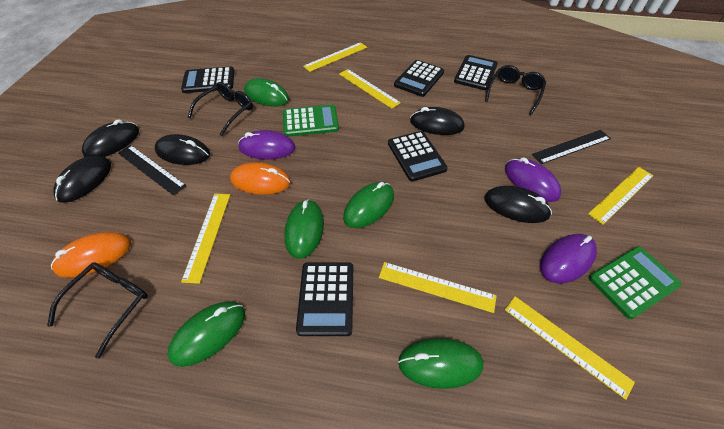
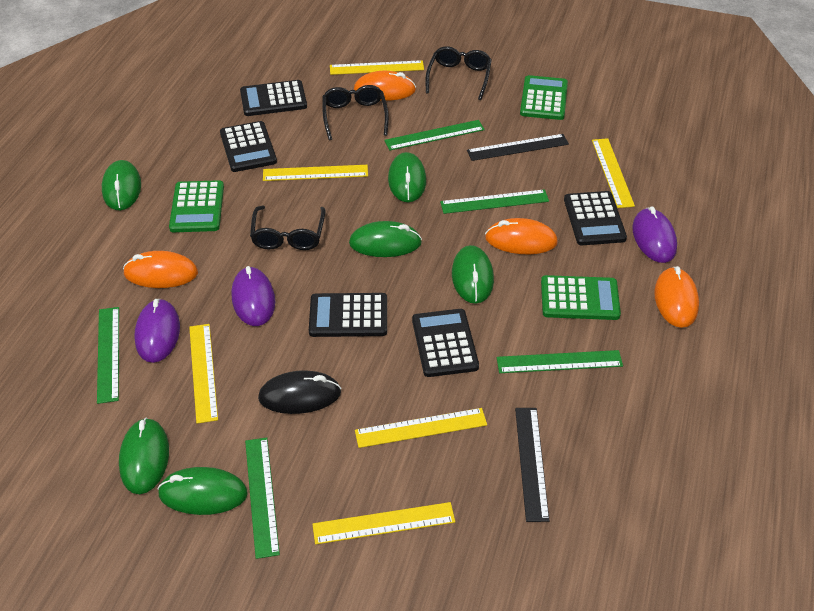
black mouse: 5 -> 1
green calculator: 2 -> 3
green mouse: 5 -> 6
green ruler: 0 -> 5
orange mouse: 2 -> 4

